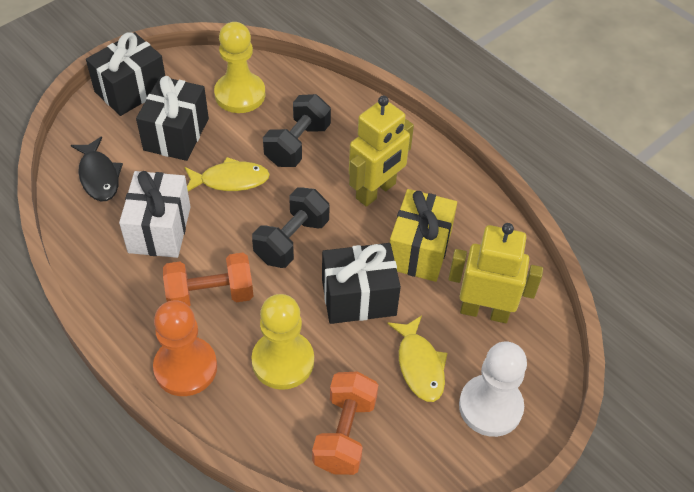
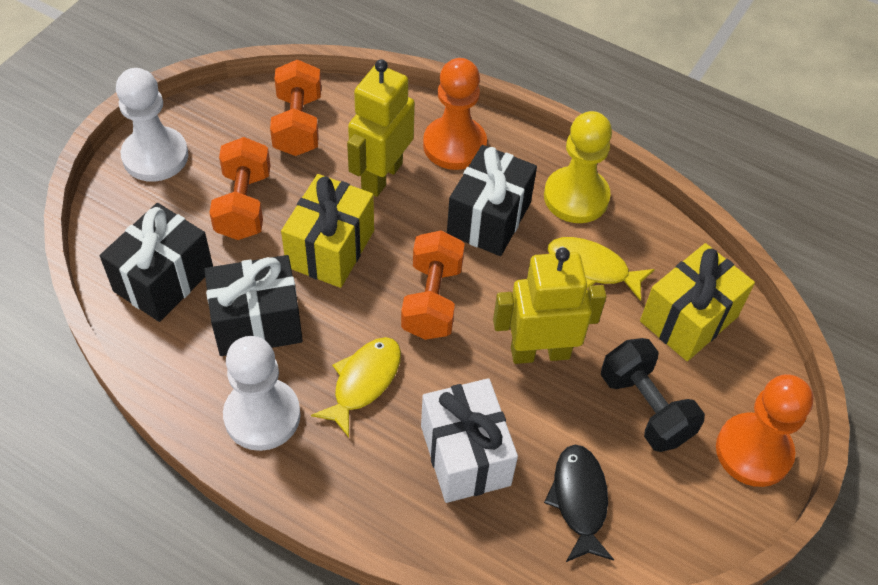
black dumbbell: 2 -> 1
orange dumbbell: 2 -> 3
orange pawn: 1 -> 2
white pawn: 1 -> 2
yellow gift: 1 -> 2
yellow pawn: 2 -> 1

